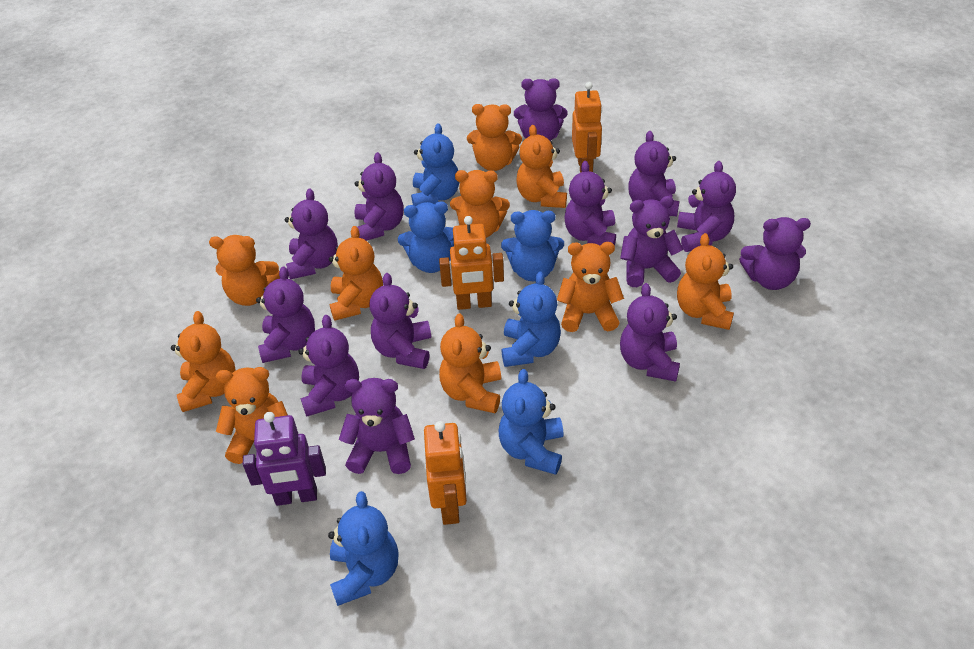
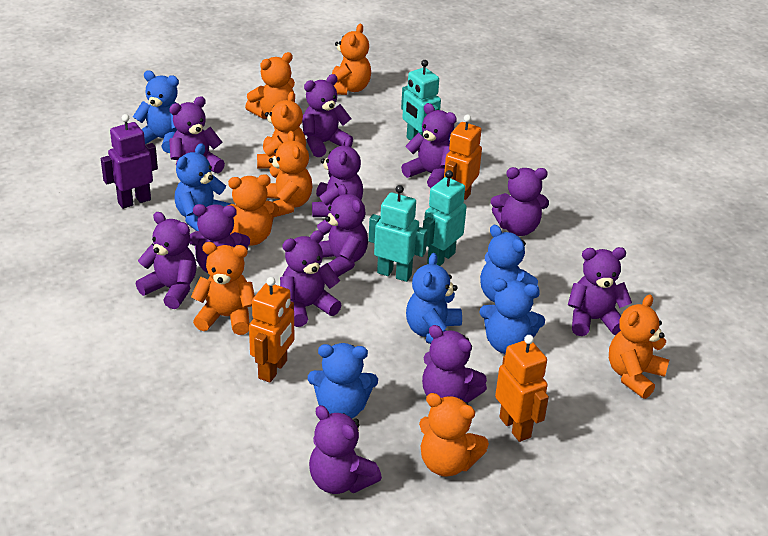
orange teddy bear: 10 -> 8
purple teddy bear: 13 -> 12
turquoise robot: 0 -> 3

